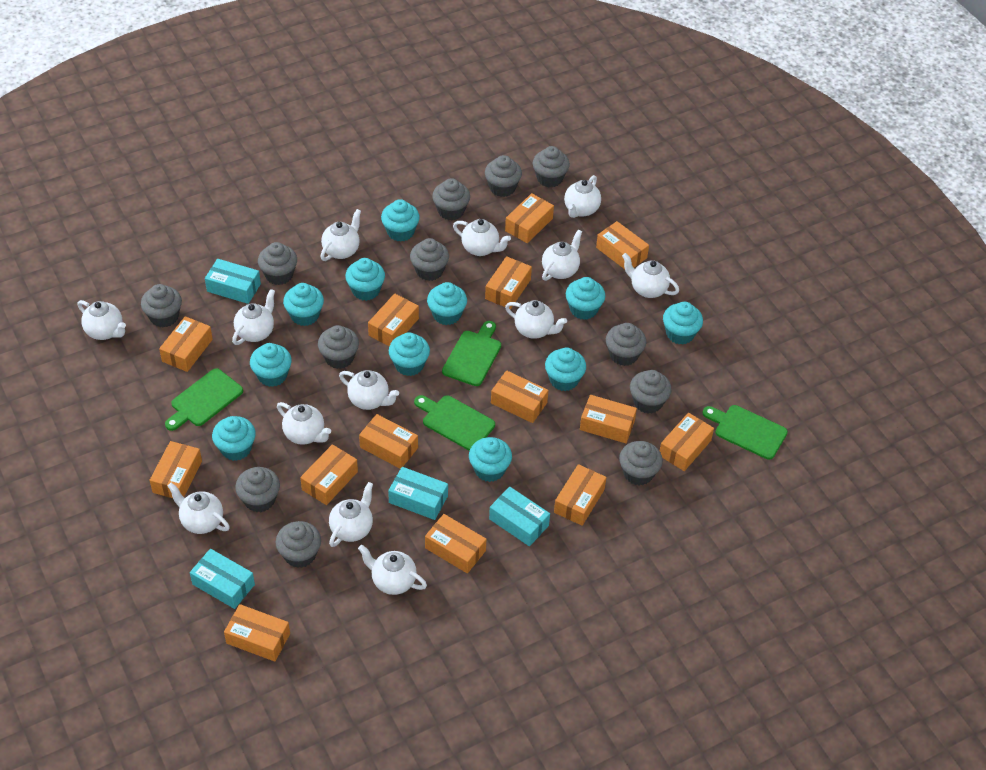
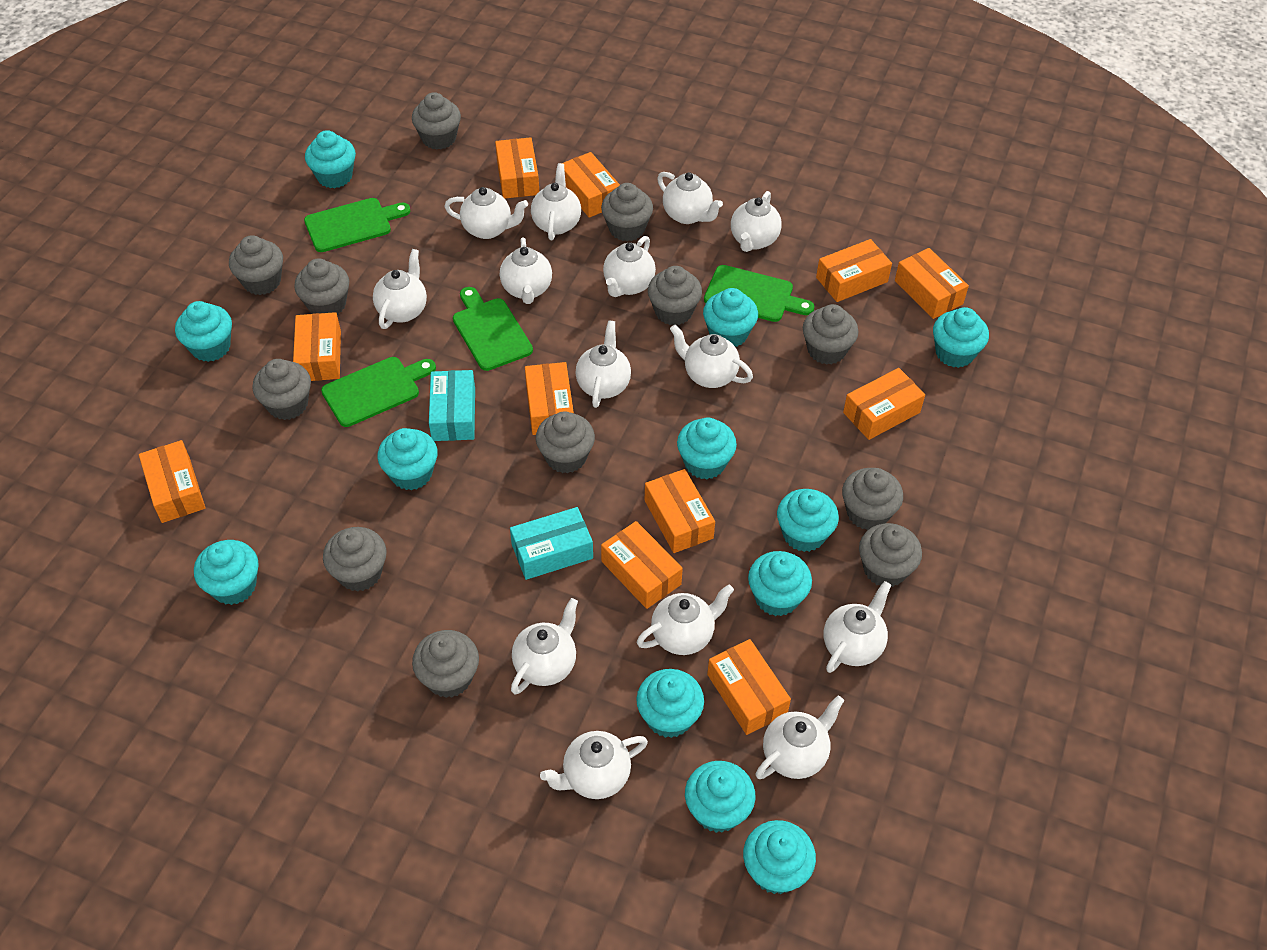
orange box: 14 -> 11
turquoise box: 4 -> 2
turquoise cupcake: 11 -> 12
white teapot: 13 -> 14

